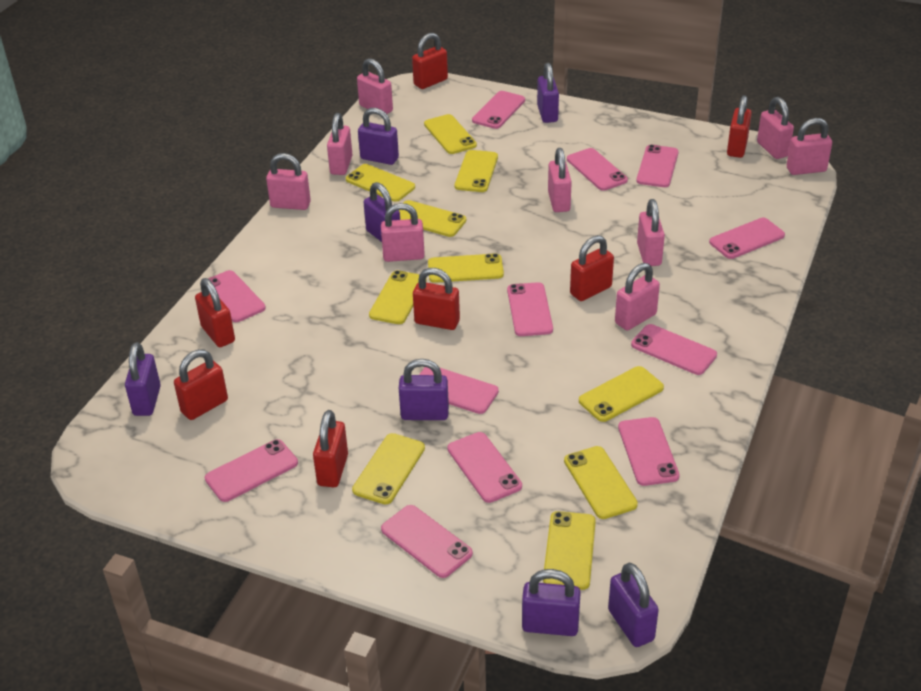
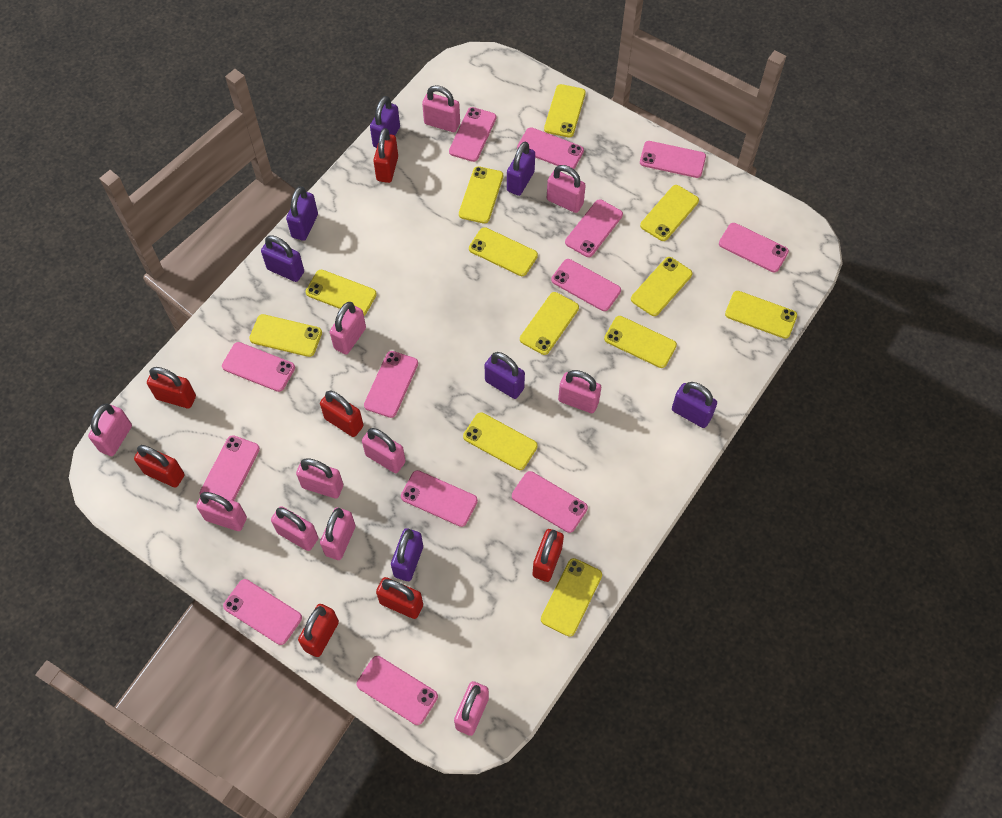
pink padlock: 9 -> 11
pink phone: 12 -> 13
yellow phone: 10 -> 12

